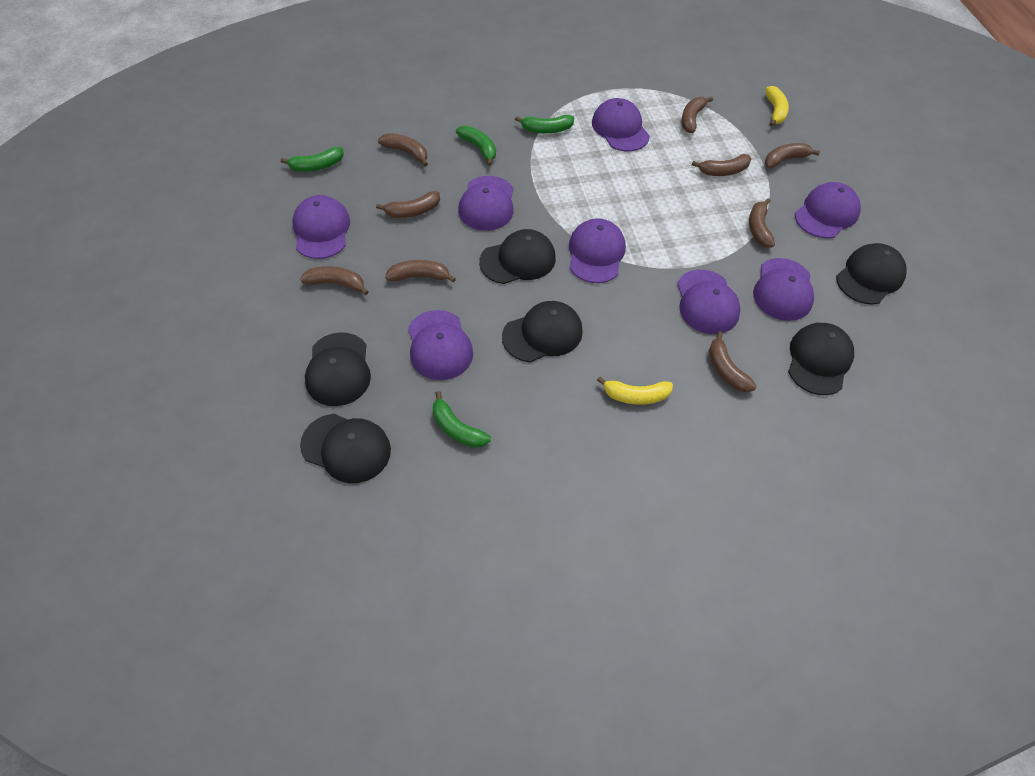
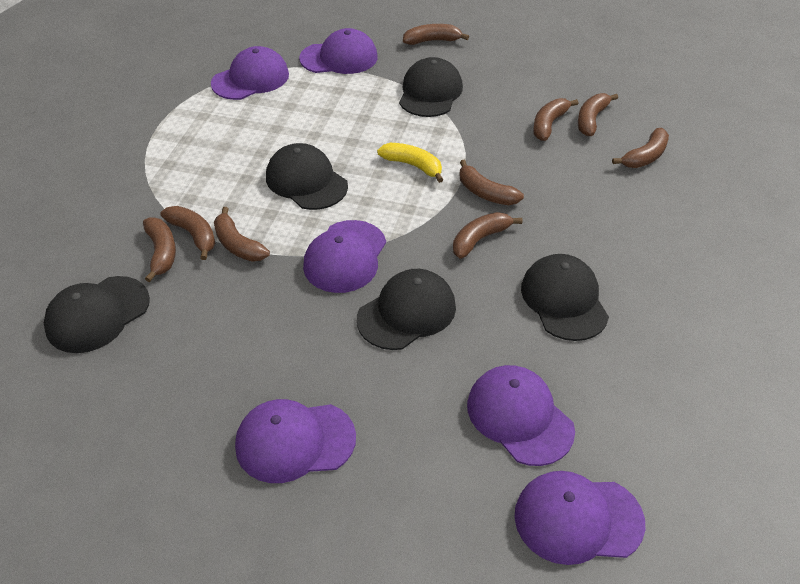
black cap: 6 -> 5
green banana: 4 -> 0
purple cap: 8 -> 6
yellow banana: 2 -> 1

